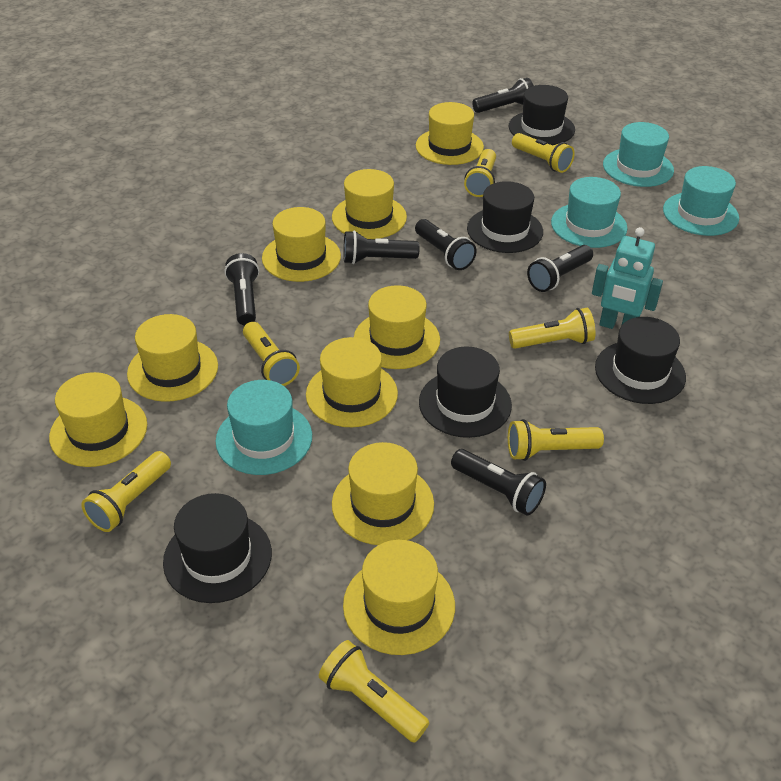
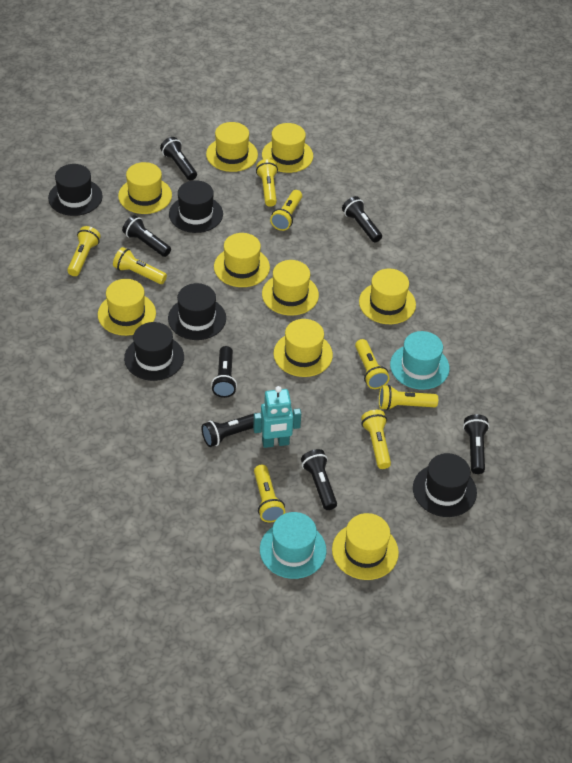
black flashlight: 6 -> 7
turquoise hat: 4 -> 2
yellow flashlight: 7 -> 8

